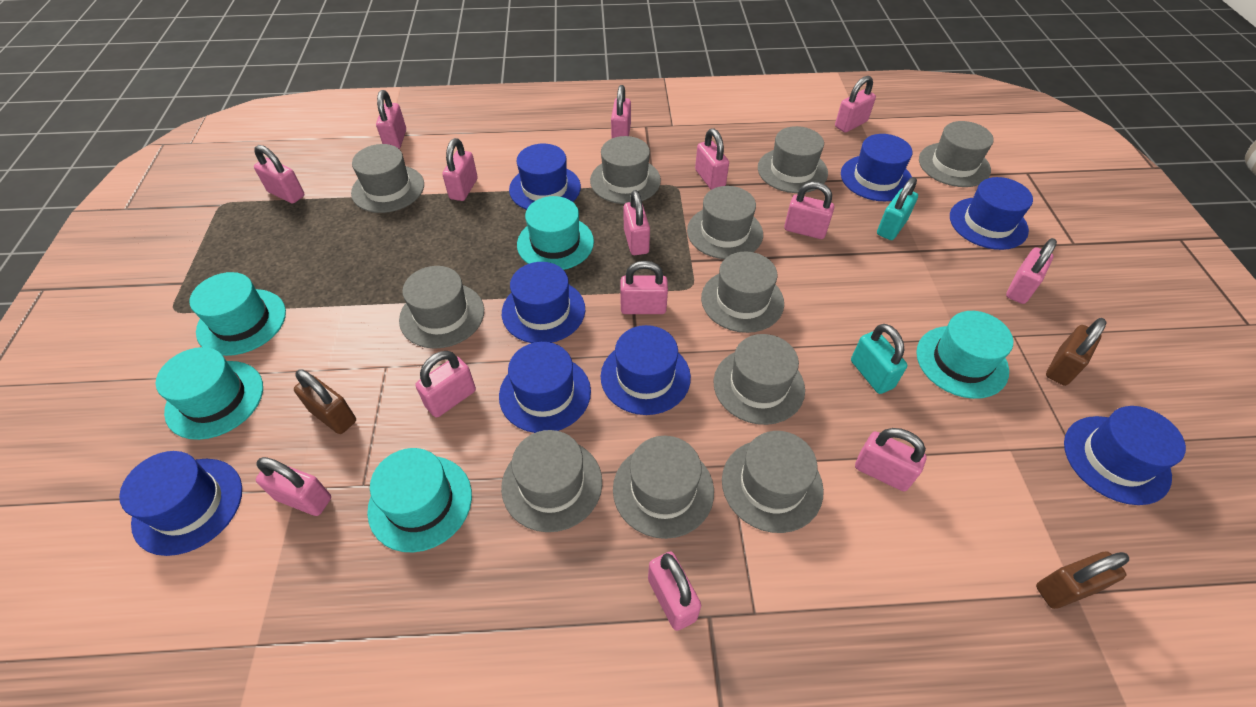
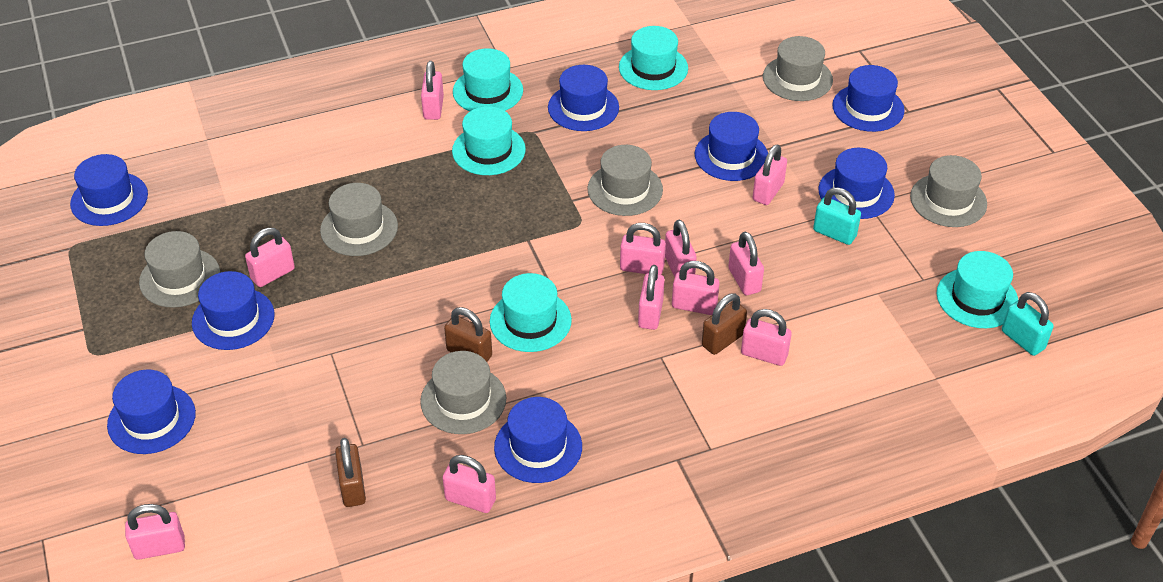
grey hat: 11 -> 6
pink padlock: 14 -> 11

